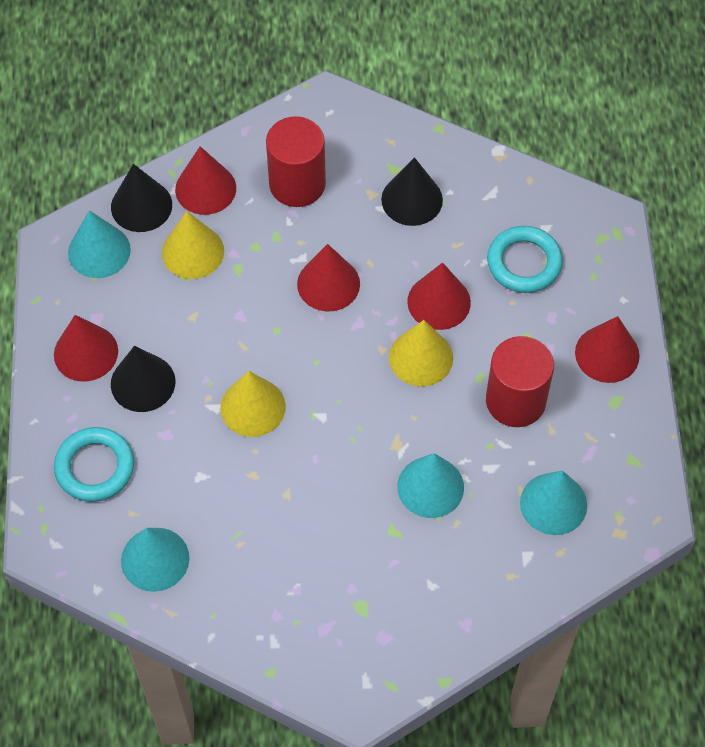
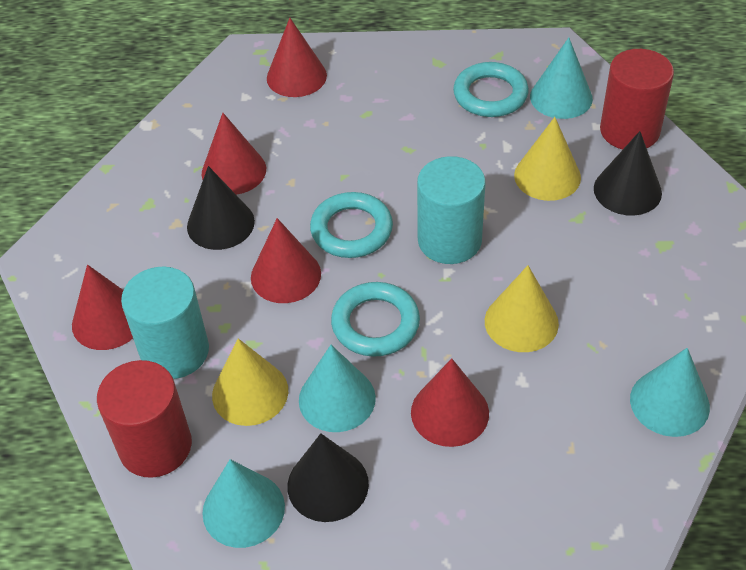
turquoise cylinder: 0 -> 2
turquoise ring: 2 -> 3

